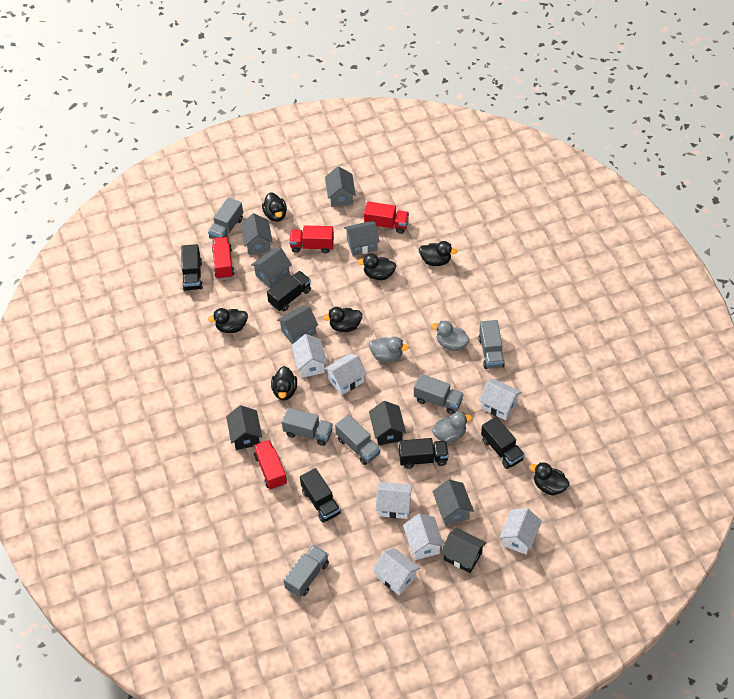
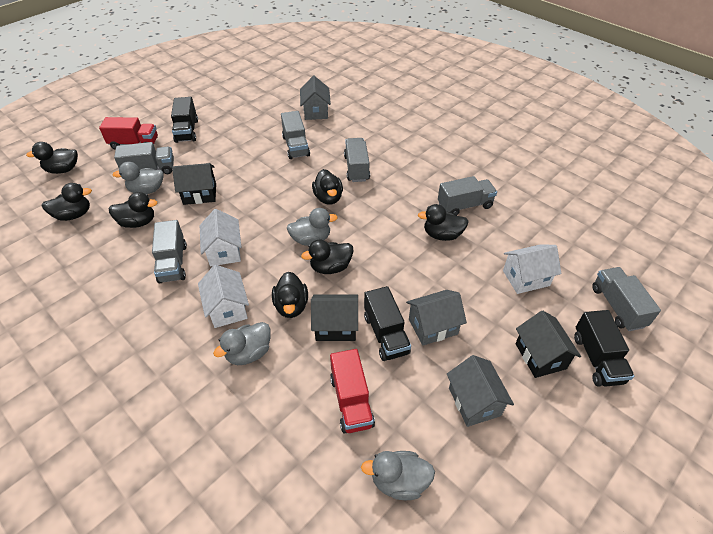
black truck: 5 -> 3
grey duck: 3 -> 4
grey house: 6 -> 3
red truck: 4 -> 2
white house: 7 -> 3

